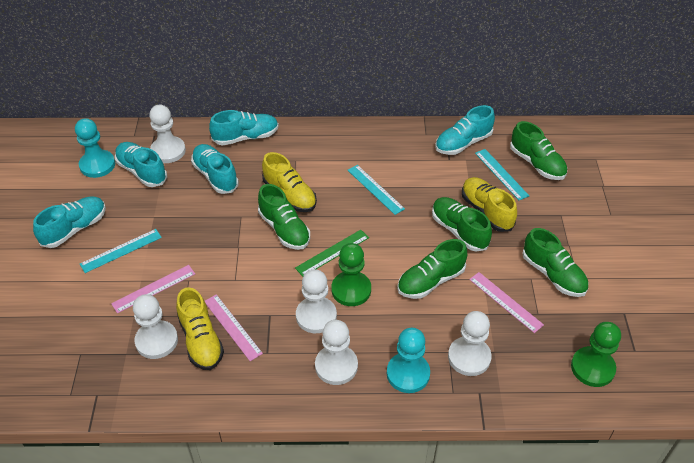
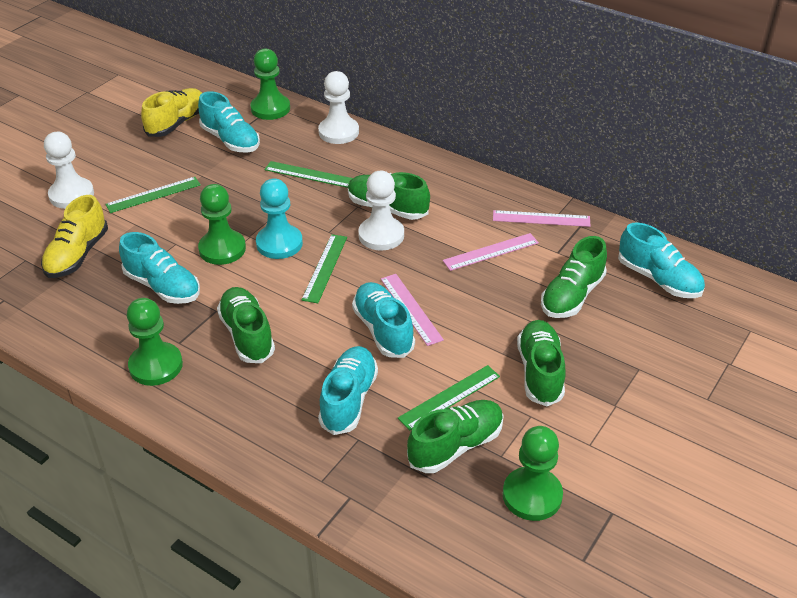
green pawn: 2 -> 4
green ruler: 1 -> 4
turquoise pawn: 2 -> 1
turquoise ruler: 3 -> 0
white pawn: 5 -> 3
yellow shoe: 3 -> 2

